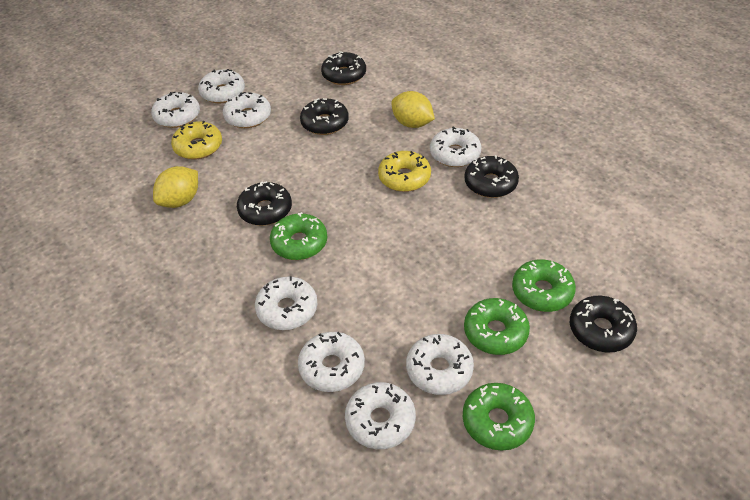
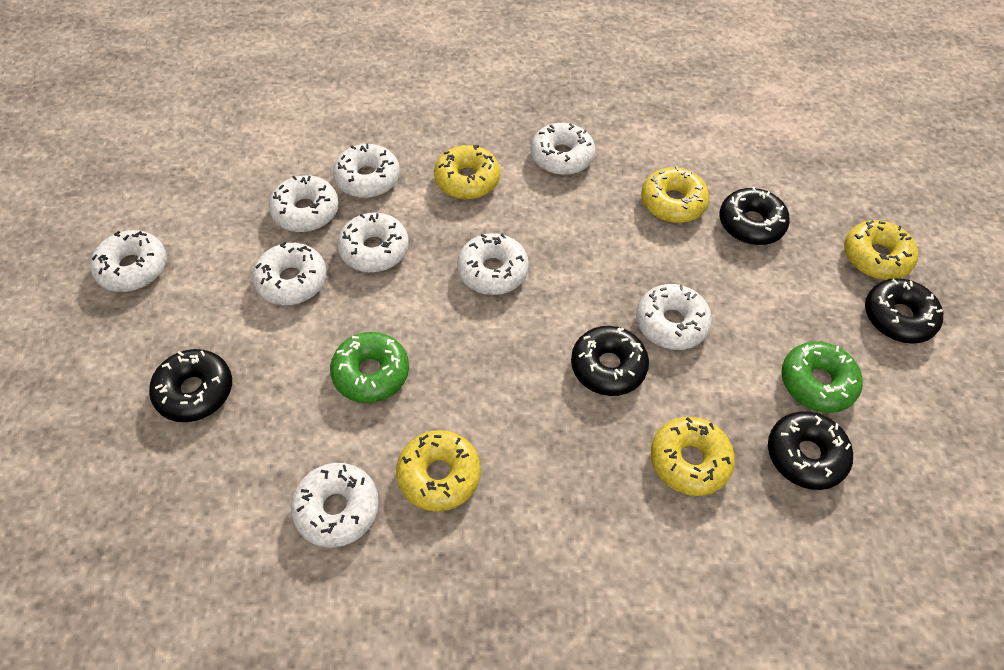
green donut: 4 -> 2
white donut: 8 -> 9
yellow donut: 2 -> 5
yellow lemon: 2 -> 0

